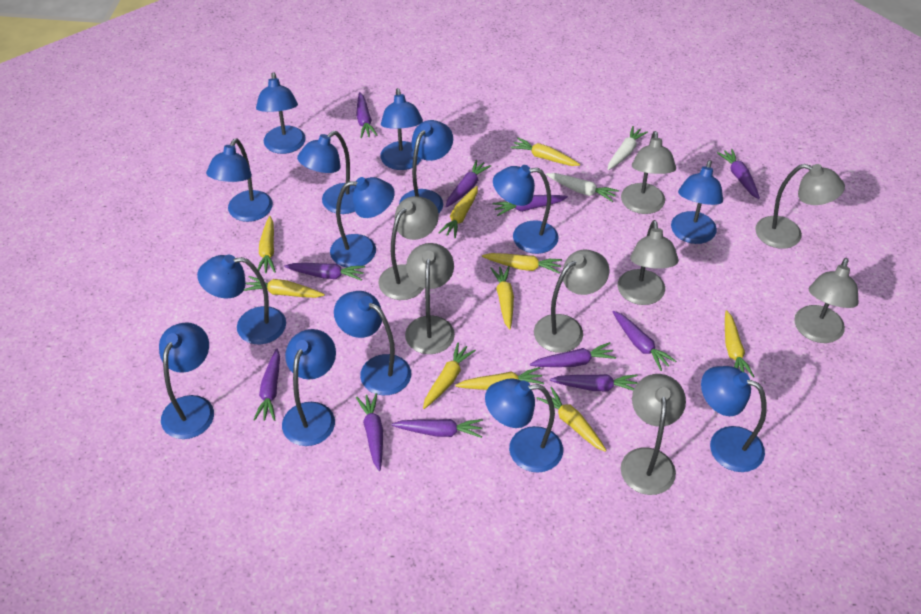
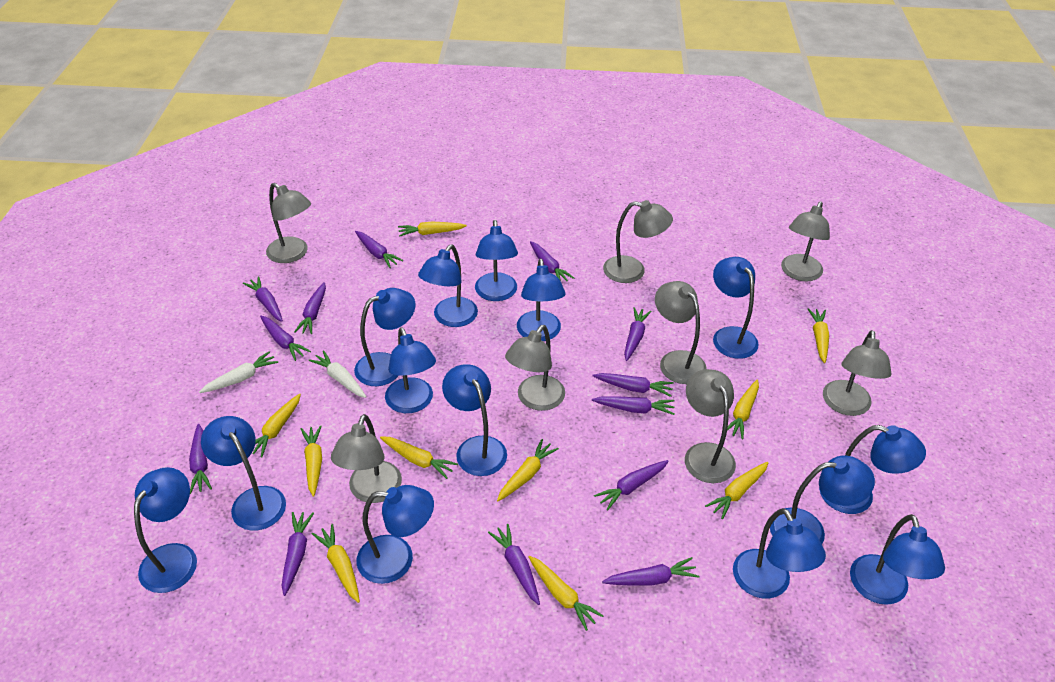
purple carrot: 11 -> 13

